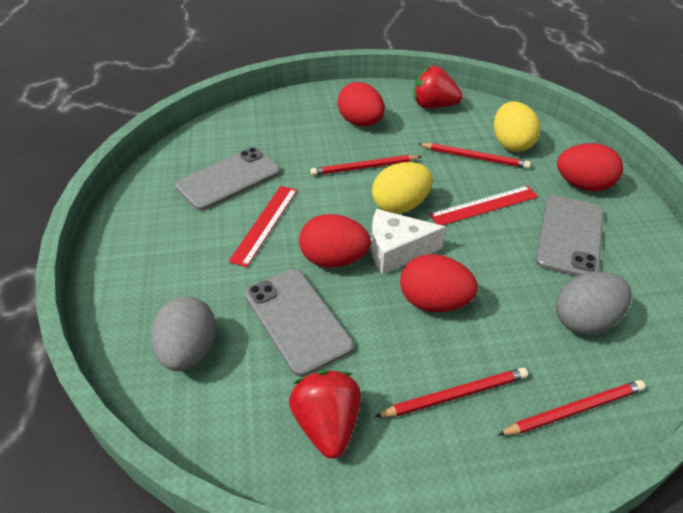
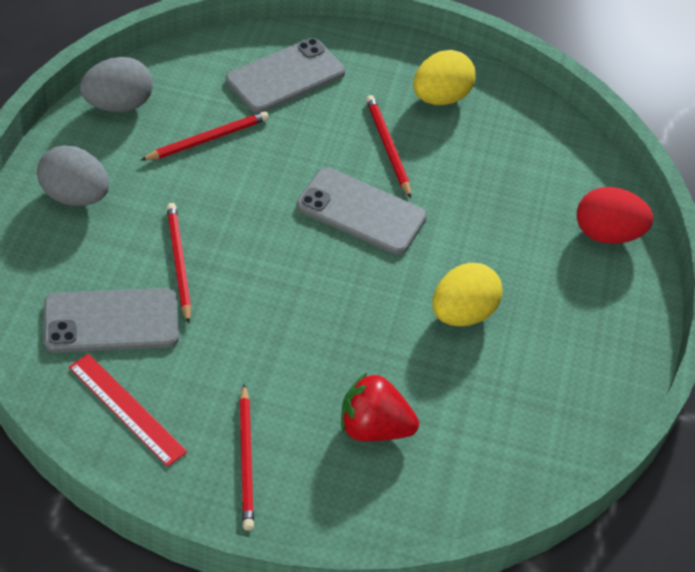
red egg: 4 -> 1
red ruler: 2 -> 1
red strawberry: 2 -> 1
white cheese: 1 -> 0

